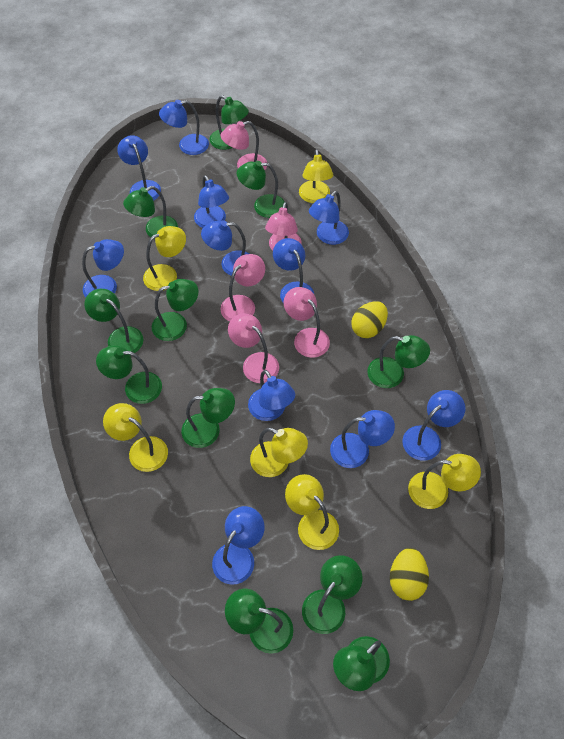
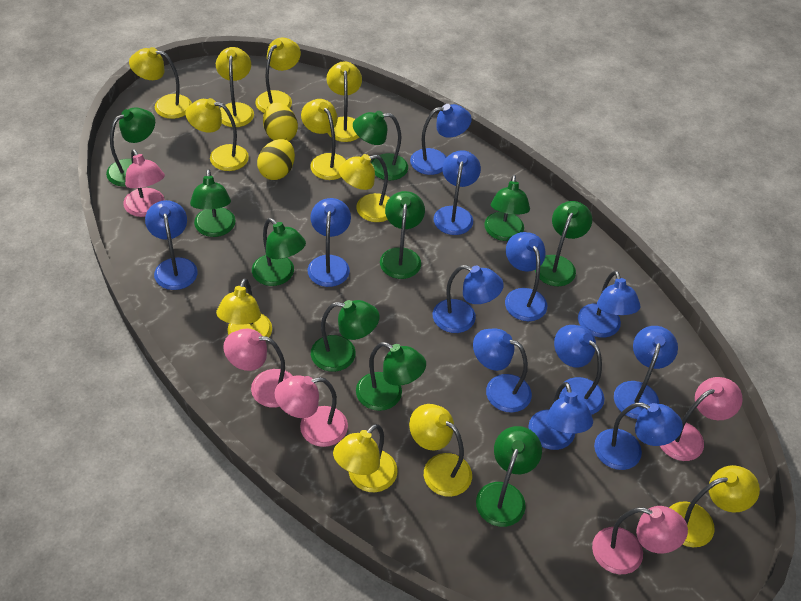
blue lamp: 11 -> 12
green lamp: 11 -> 10
yellow lamp: 6 -> 11

